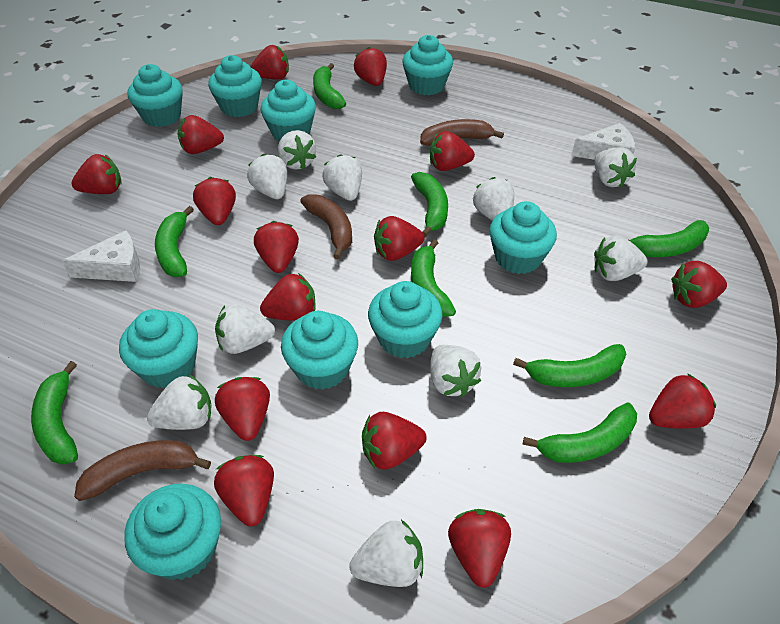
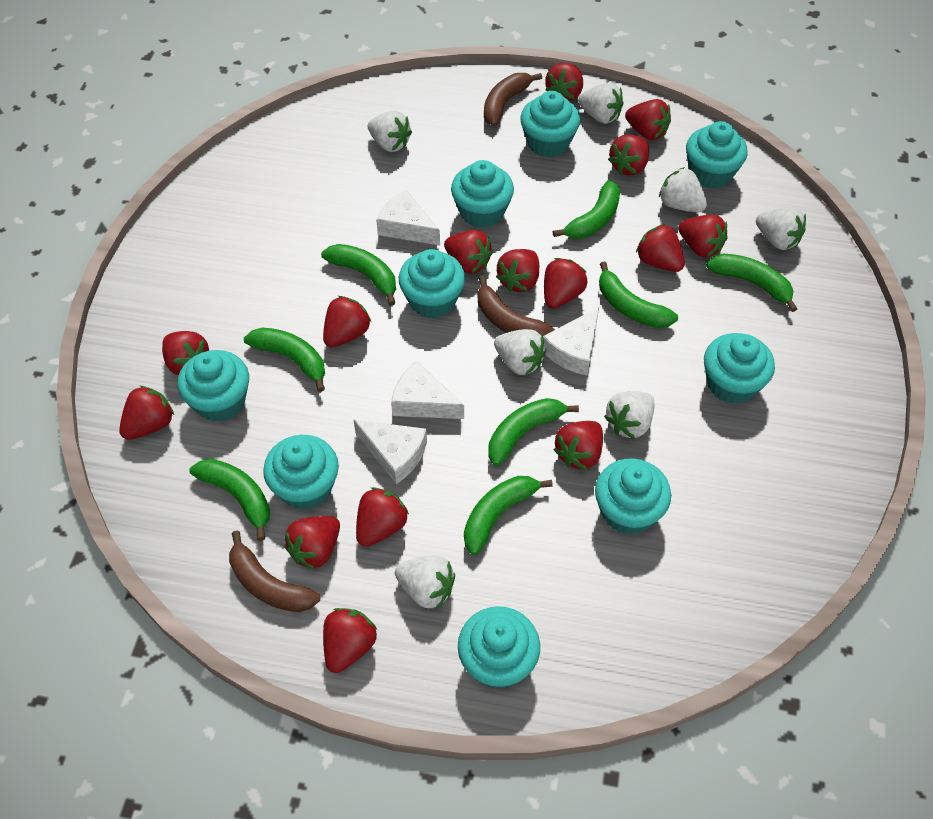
white cheese: 2 -> 4
white strawberry: 10 -> 7

